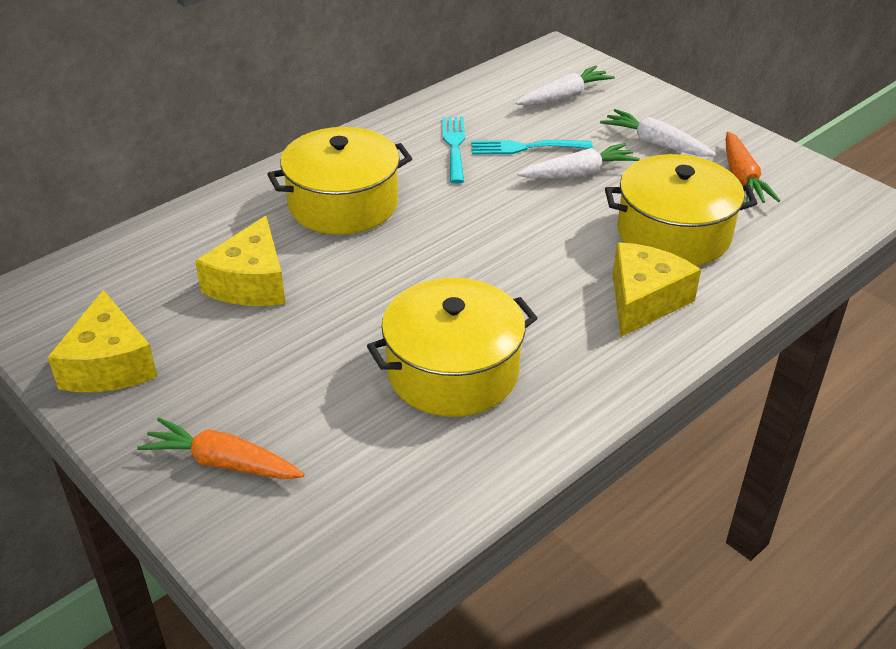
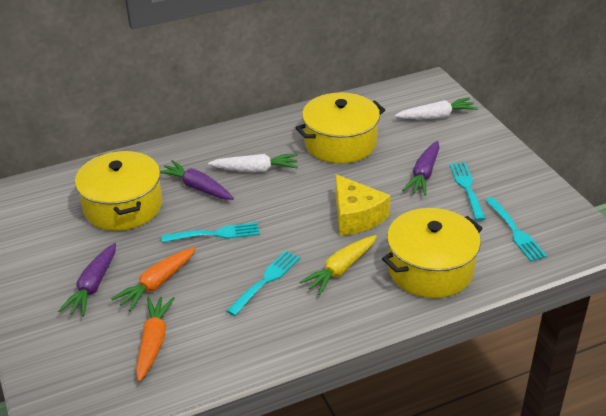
purple carrot: 0 -> 3
turquoise fork: 2 -> 4
white carrot: 3 -> 2
yellow carrot: 0 -> 1
yellow cheese: 3 -> 1

